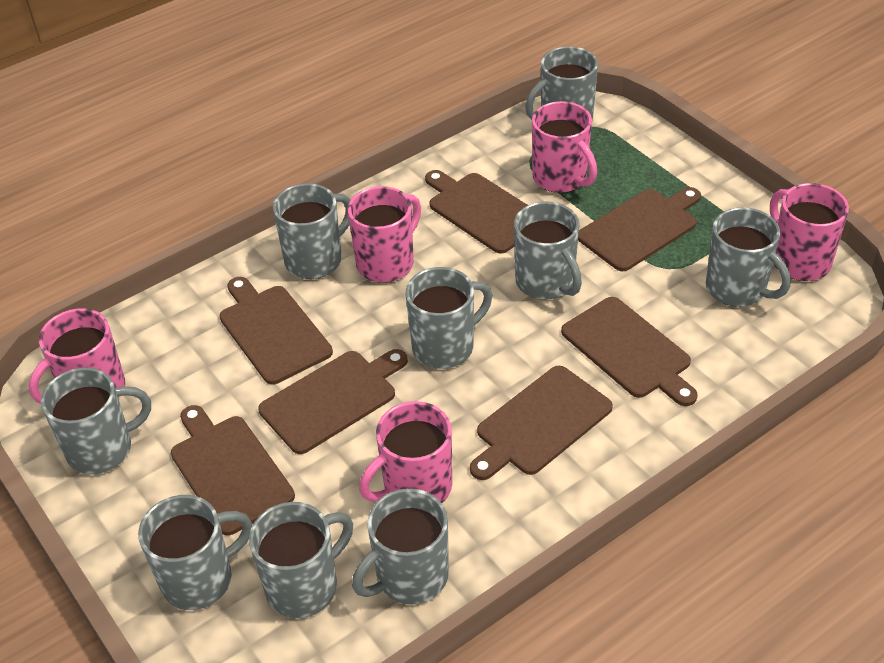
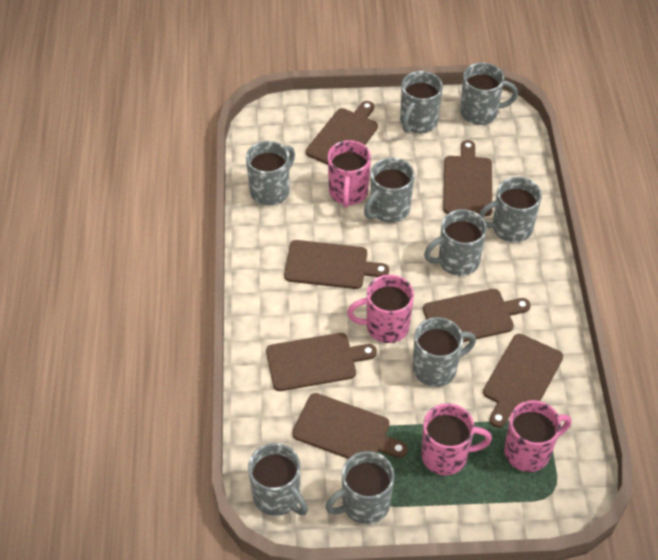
pink mug: 5 -> 4

